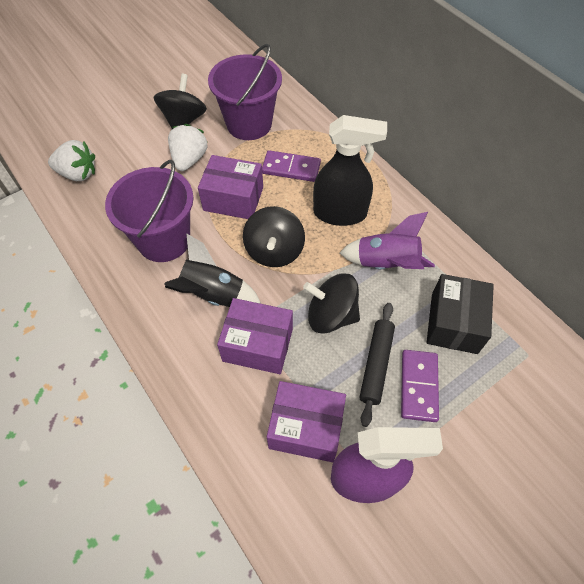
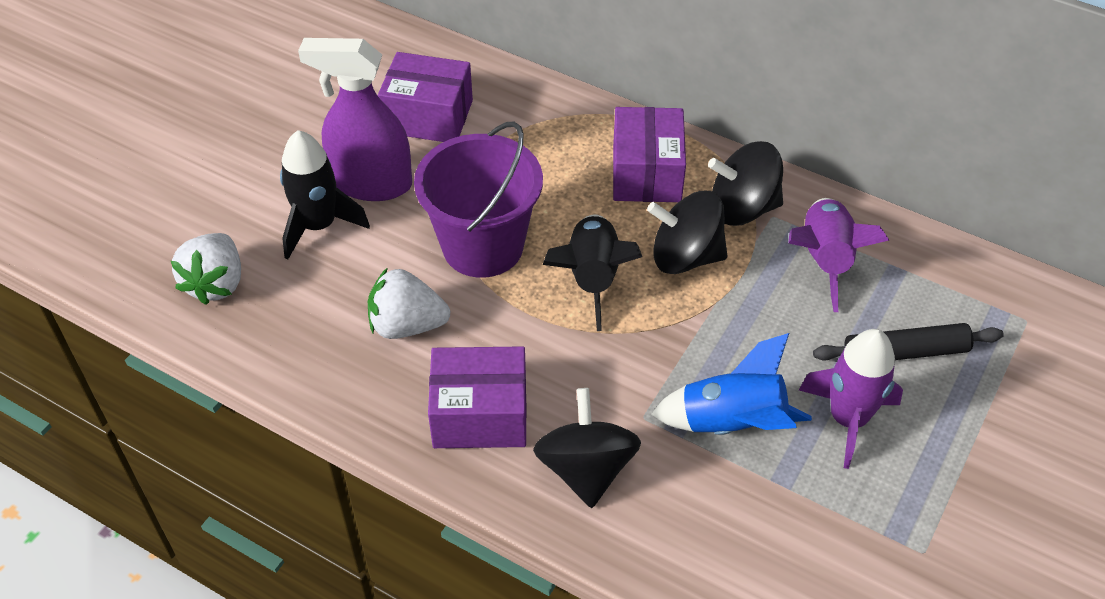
black box: 1 -> 0
black rocket: 1 -> 2
black spray bottle: 1 -> 0
blue rocket: 0 -> 1
purple bucket: 2 -> 1
purple domino: 2 -> 0
purple rocket: 1 -> 2

